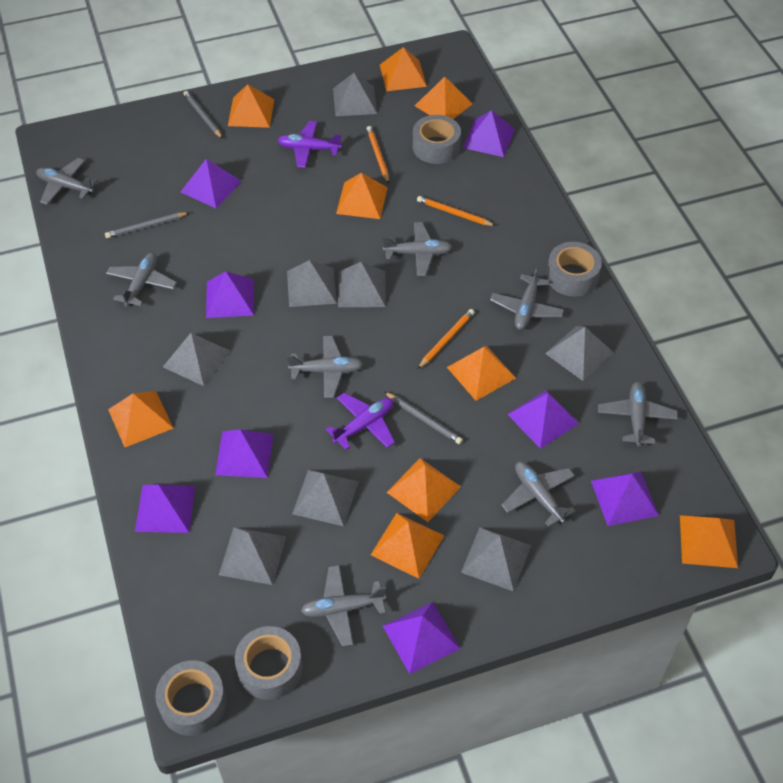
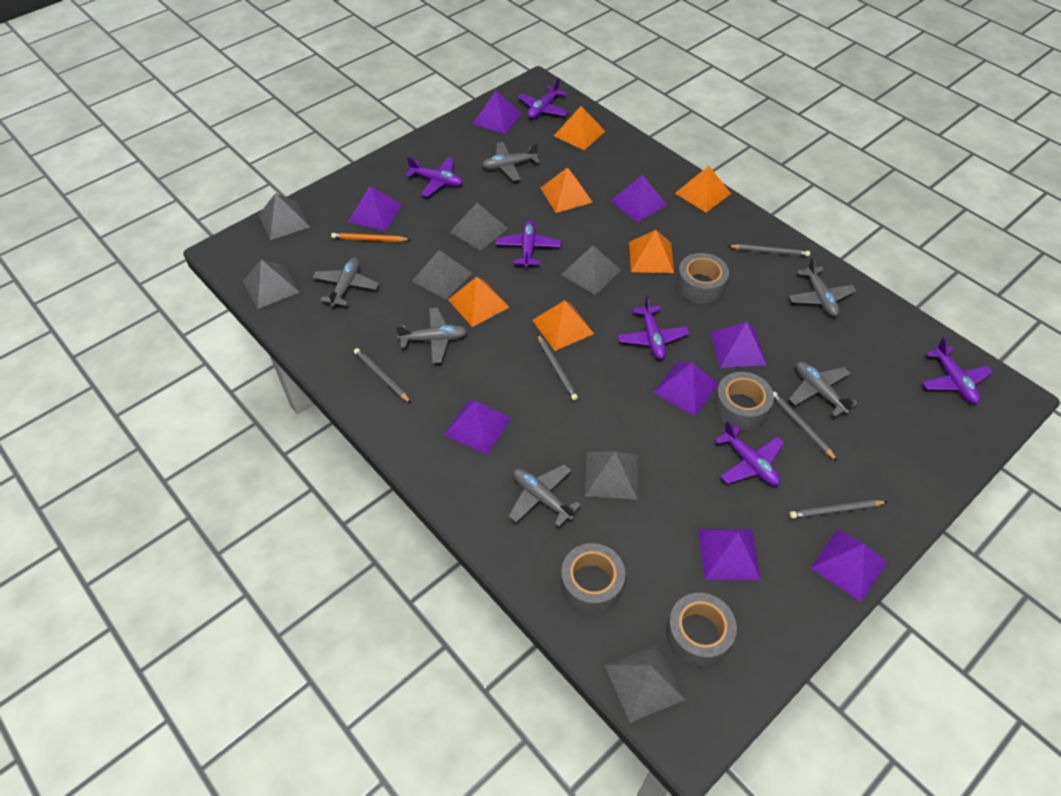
grey pencil: 3 -> 5
grey plane: 8 -> 6
grey pyramid: 8 -> 7
orange pencil: 3 -> 1
orange pyramid: 9 -> 6
purple plane: 2 -> 6

